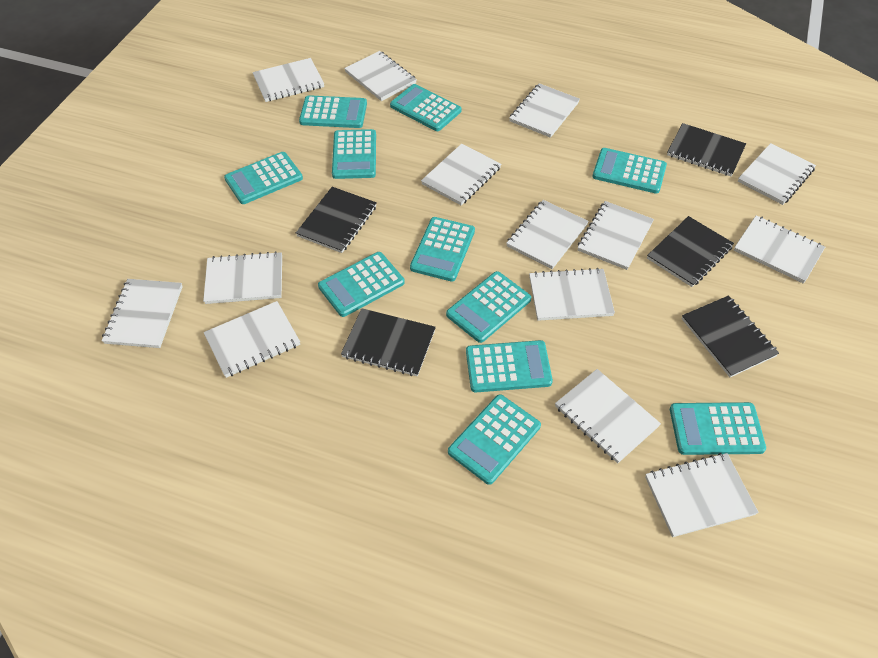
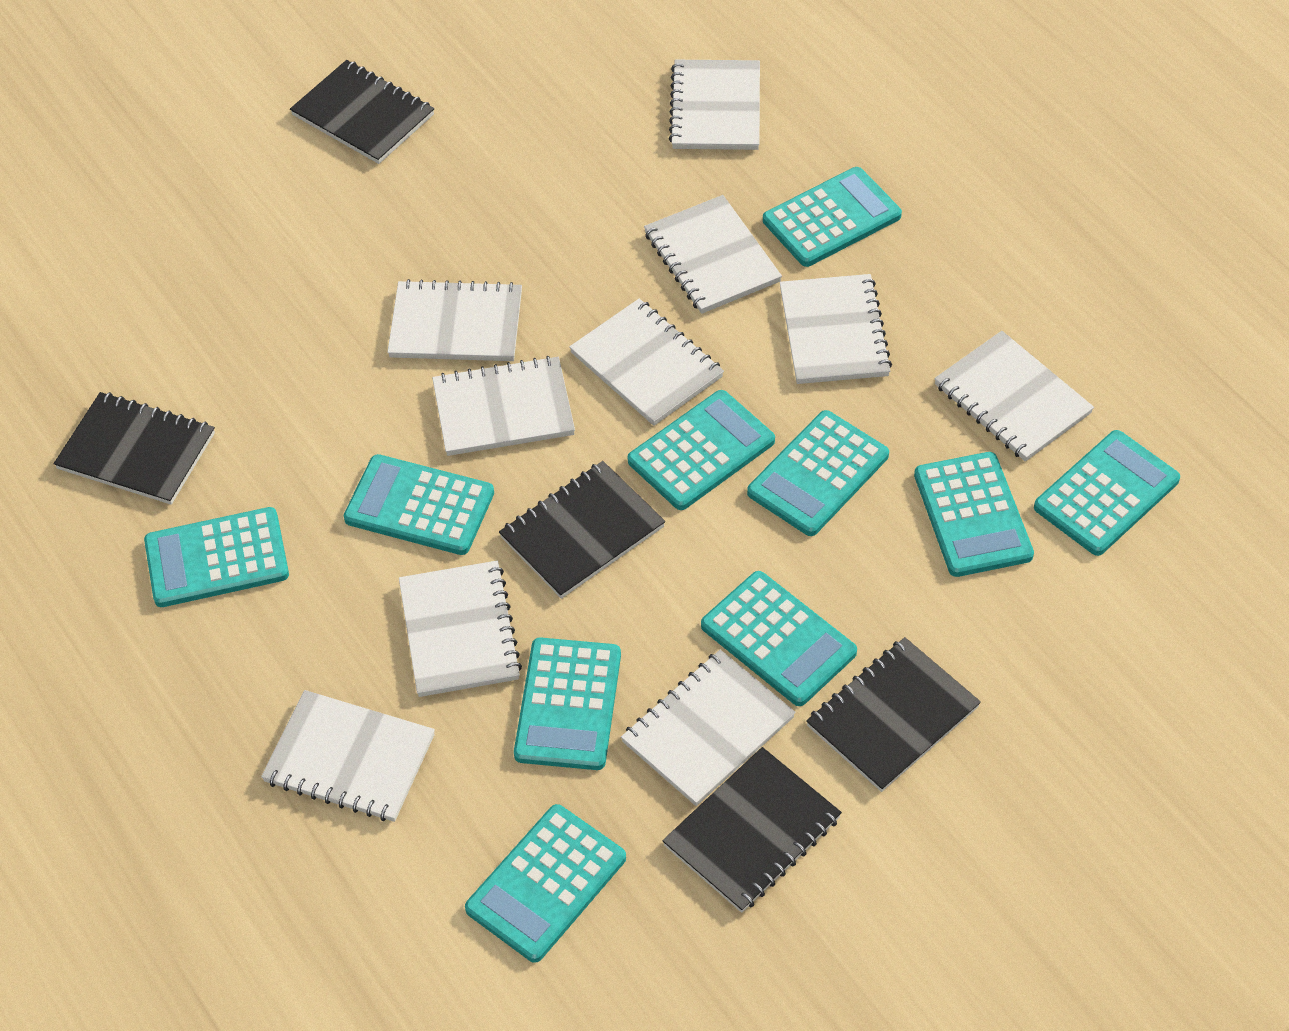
turquoise calculator: 11 -> 10
white notebook: 14 -> 10

